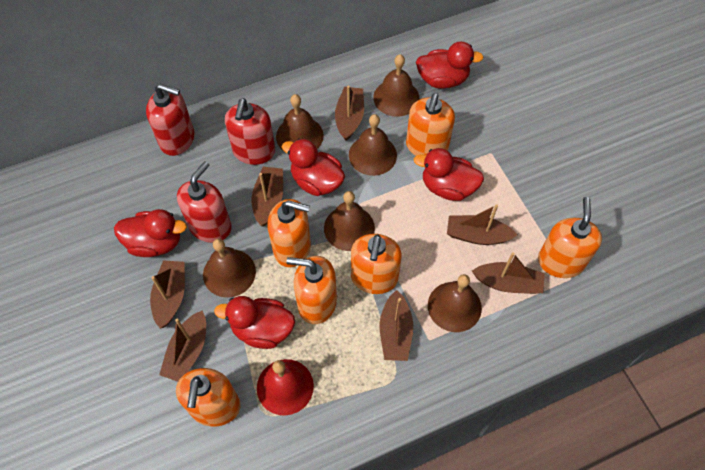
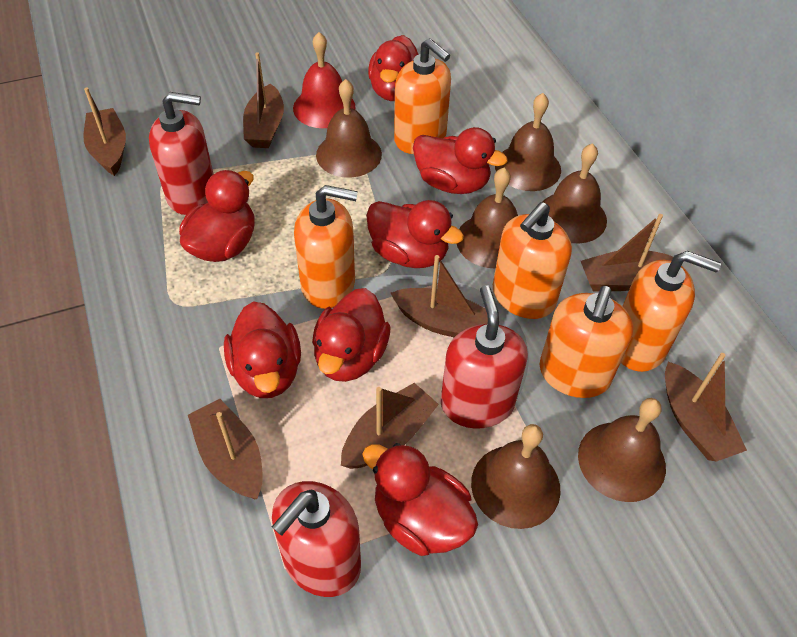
orange soap dispenser: 6 -> 5
red duck: 5 -> 7

